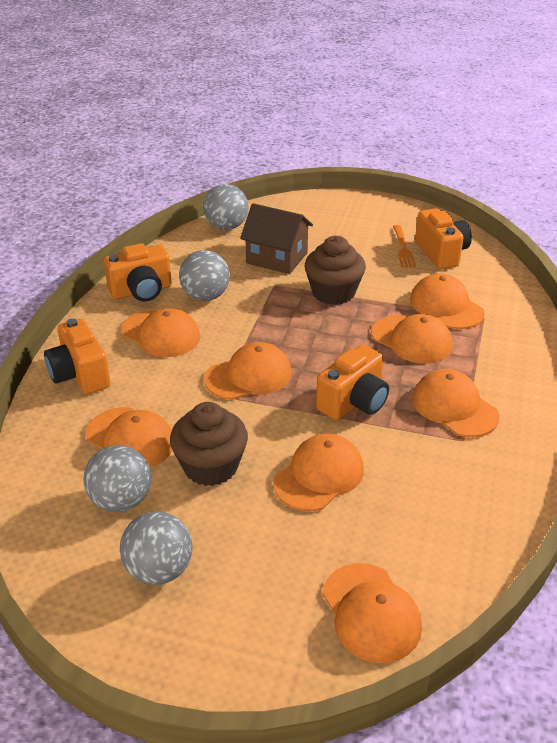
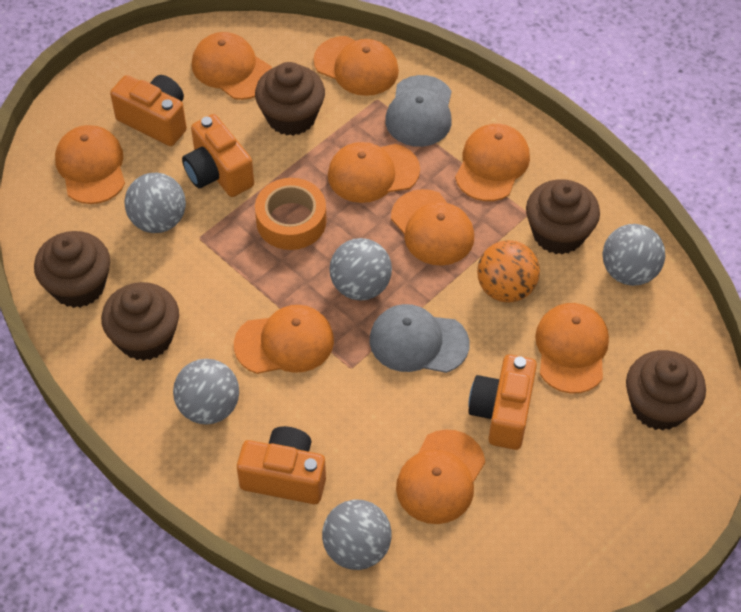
brown cupcake: 2 -> 5
brown house: 1 -> 0
grey ball: 4 -> 5
grey cap: 0 -> 2
orange ball: 0 -> 1
orange cap: 8 -> 9
orange fork: 1 -> 0
orange tape: 0 -> 1

